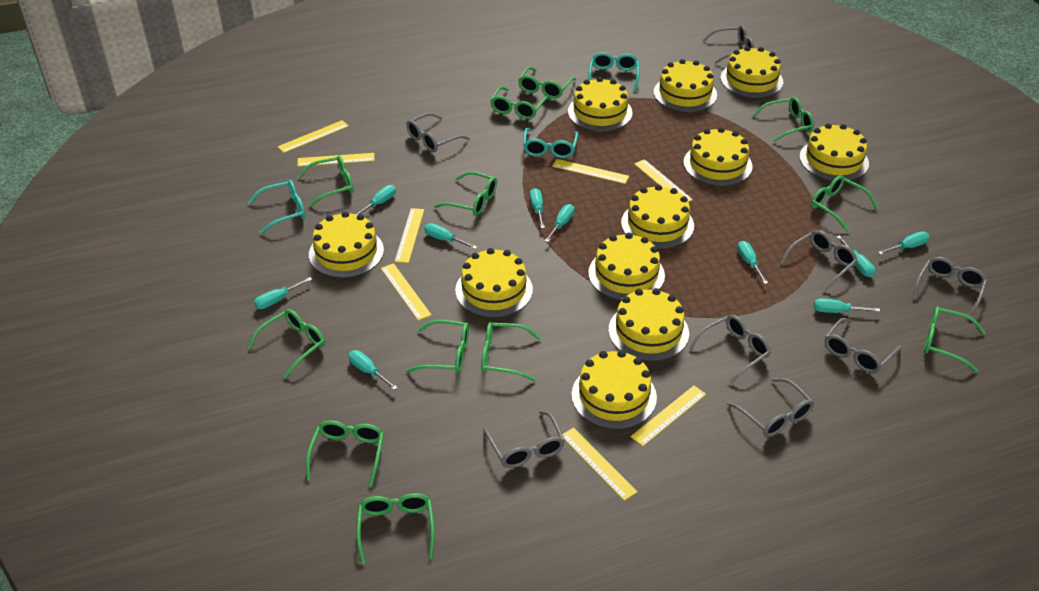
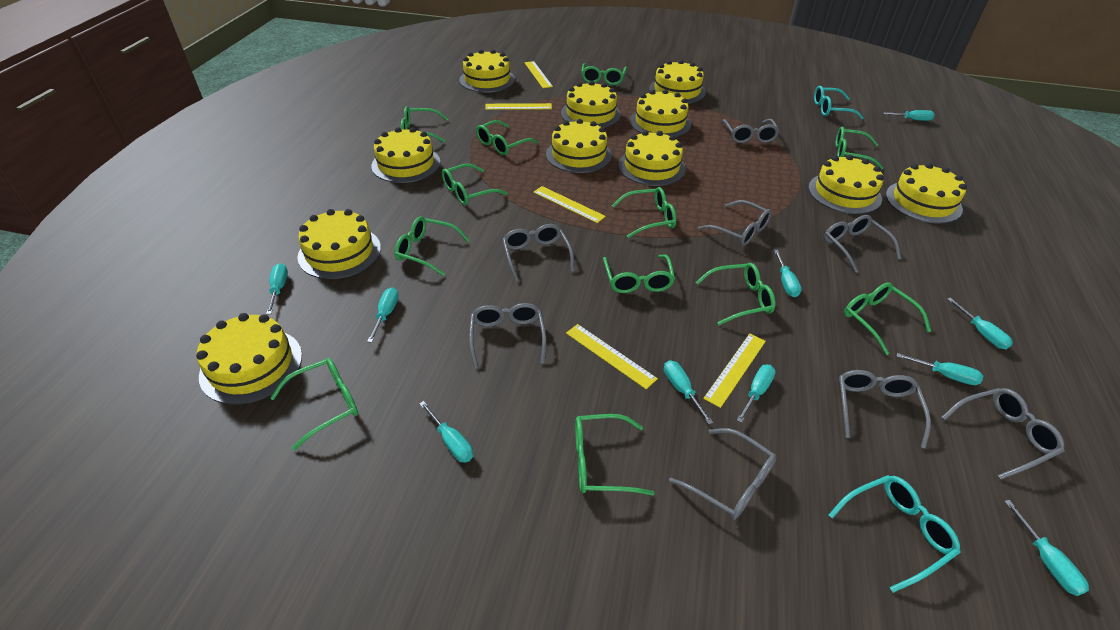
turquoise glasses: 3 -> 2
yellow ruler: 8 -> 5

